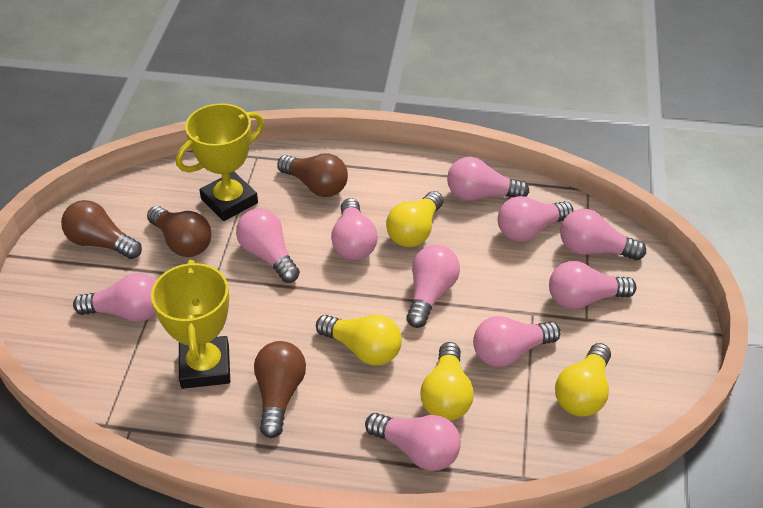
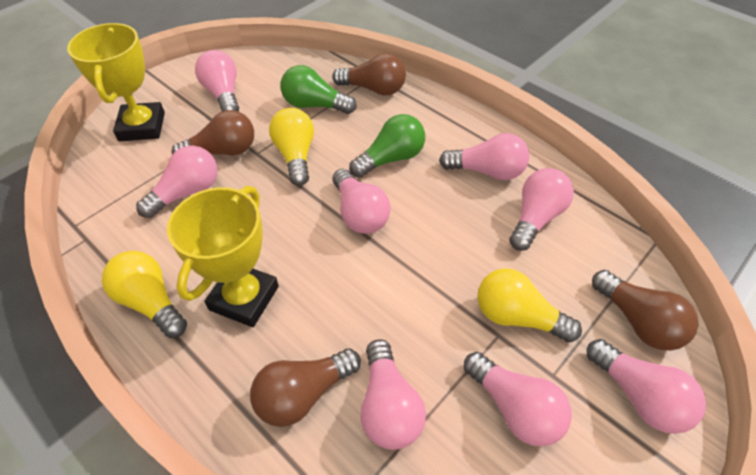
green light bulb: 0 -> 2
pink light bulb: 10 -> 8
yellow light bulb: 4 -> 3

